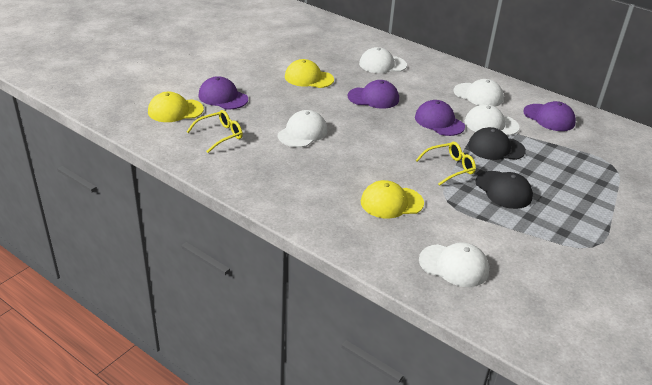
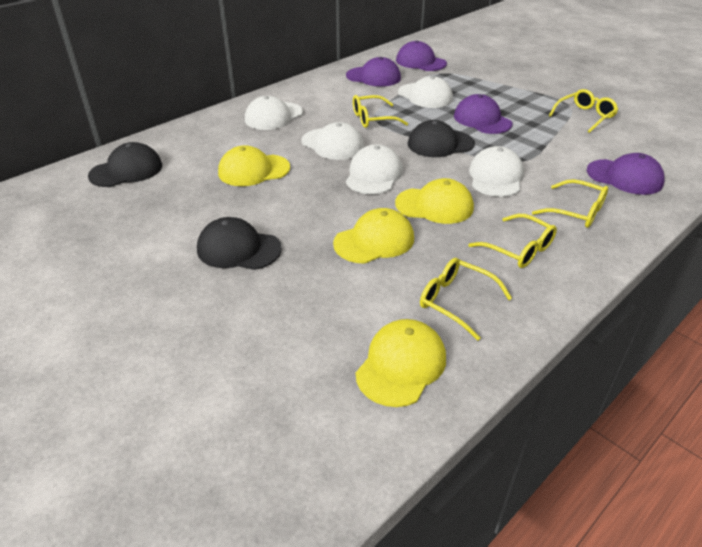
black cap: 2 -> 3
yellow cap: 3 -> 4
yellow glasses: 2 -> 5

